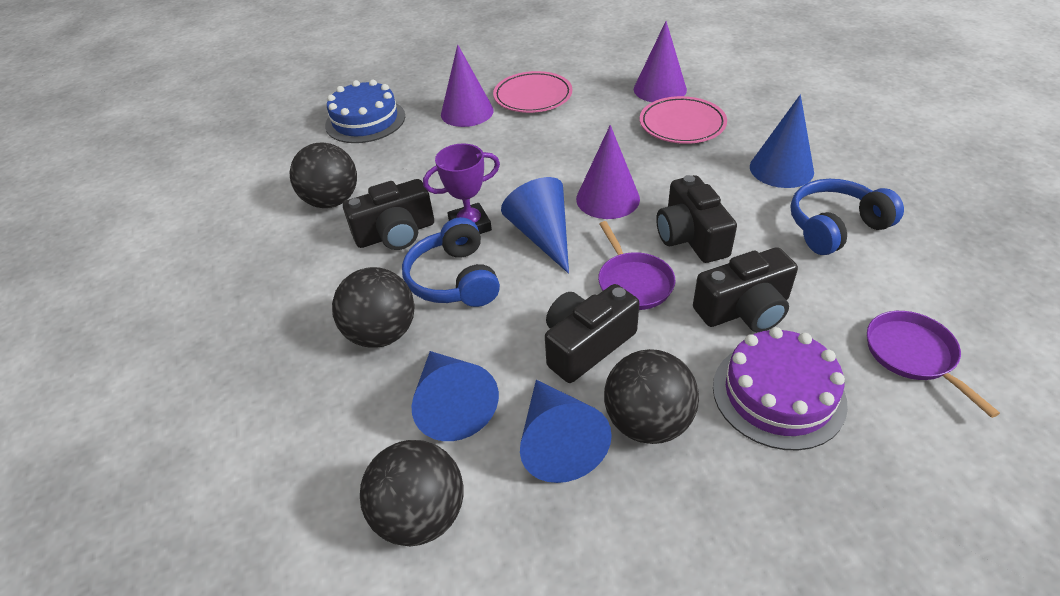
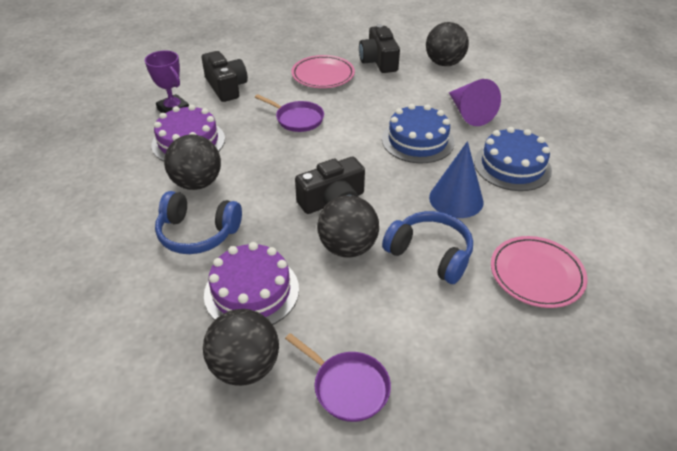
black camera: 4 -> 3
blue cake: 1 -> 2
blue cone: 4 -> 1
purple cake: 1 -> 2
purple cone: 3 -> 1

